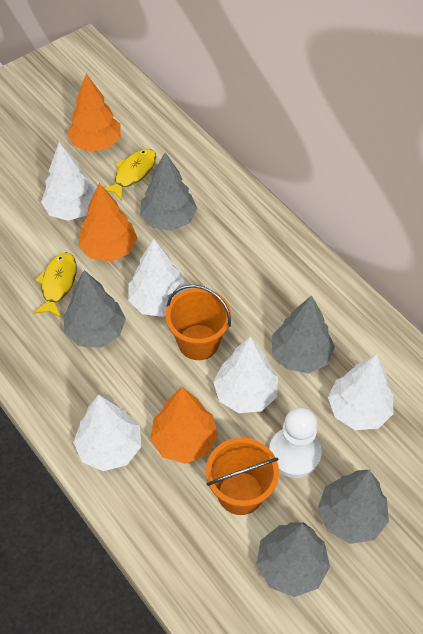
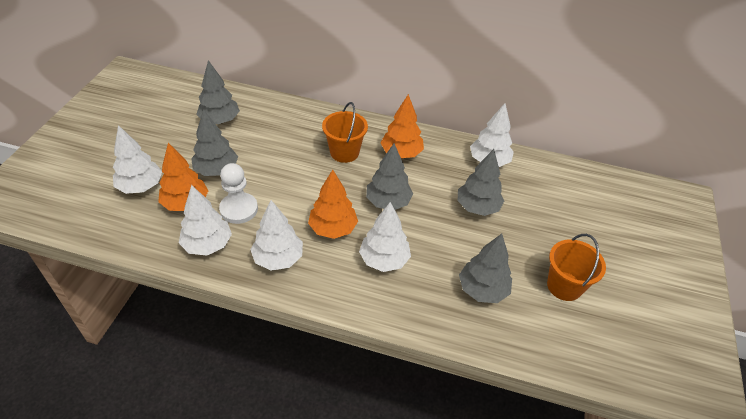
yellow fish: 2 -> 0

